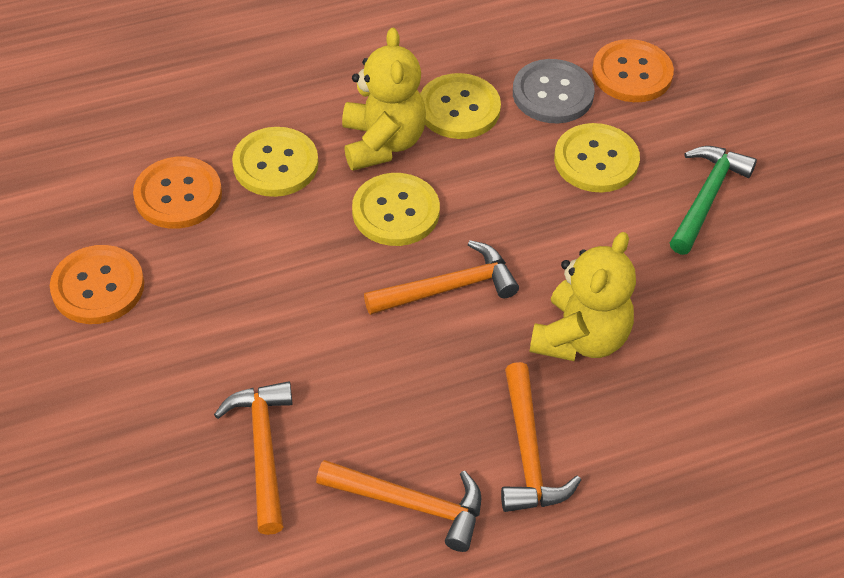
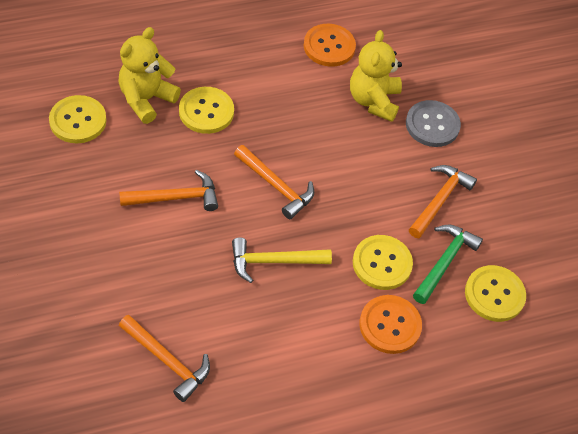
orange button: 3 -> 2
yellow hammer: 0 -> 1

